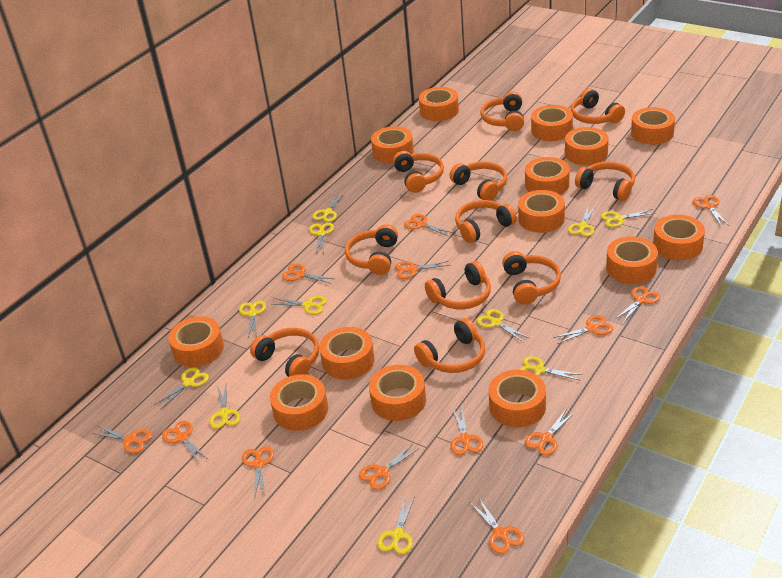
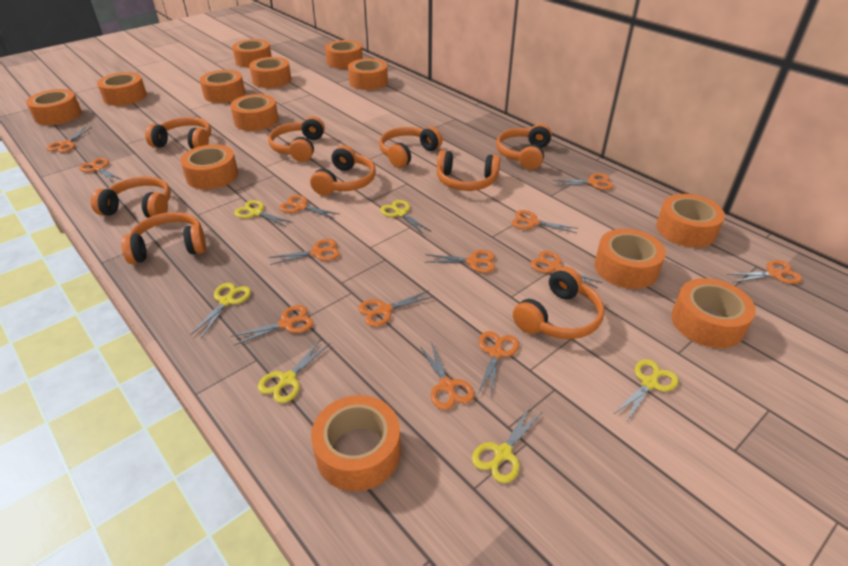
orange headphones: 11 -> 9
orange tape: 14 -> 13
yellow scissors: 11 -> 6

